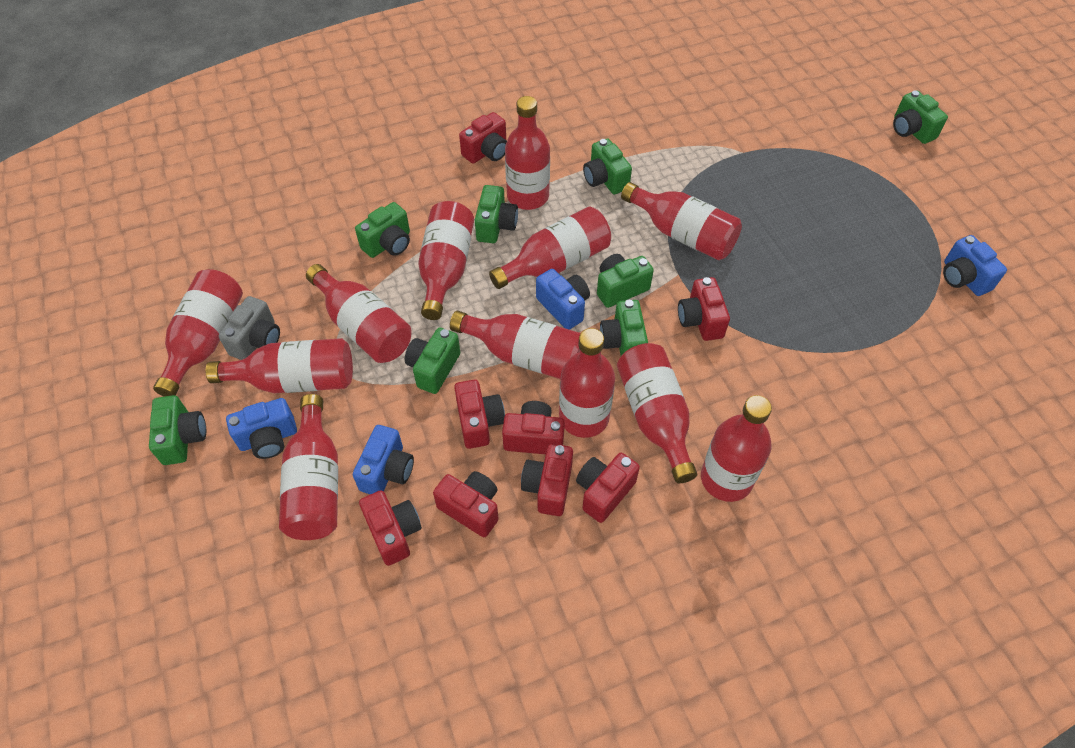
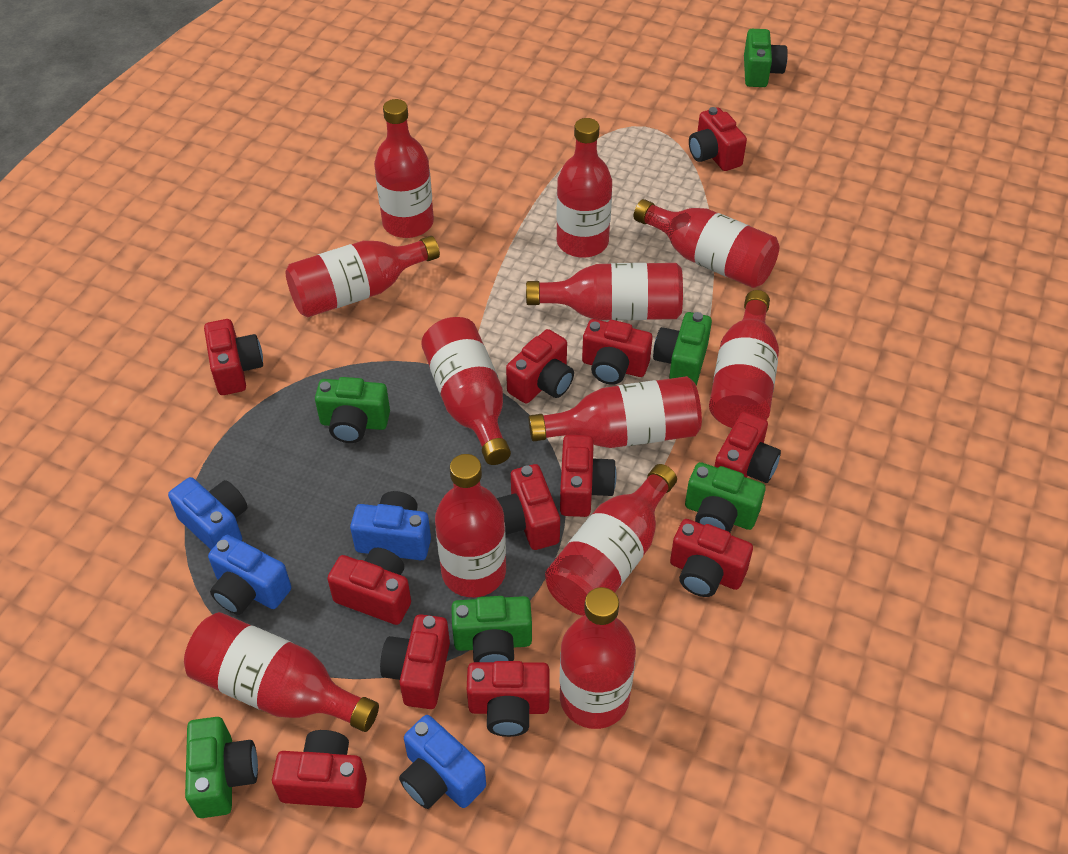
green camera: 8 -> 6
grey camera: 1 -> 0
red camera: 8 -> 12

